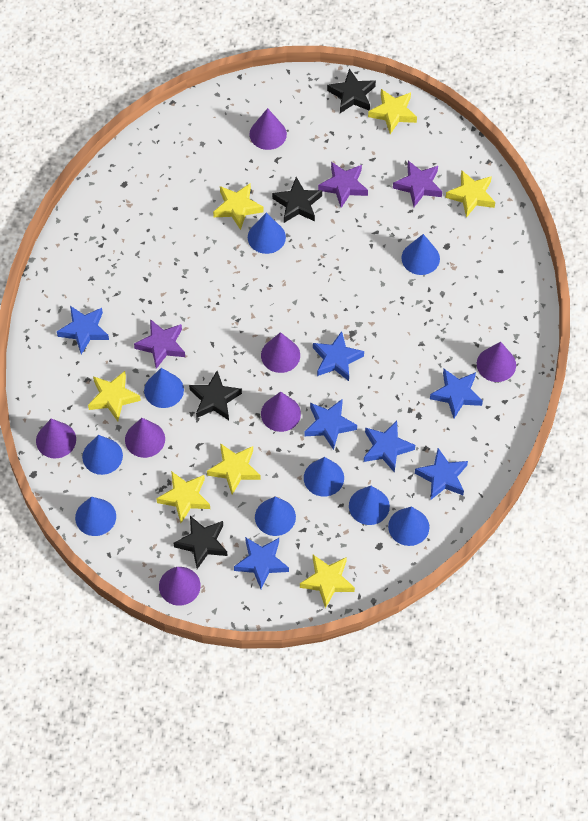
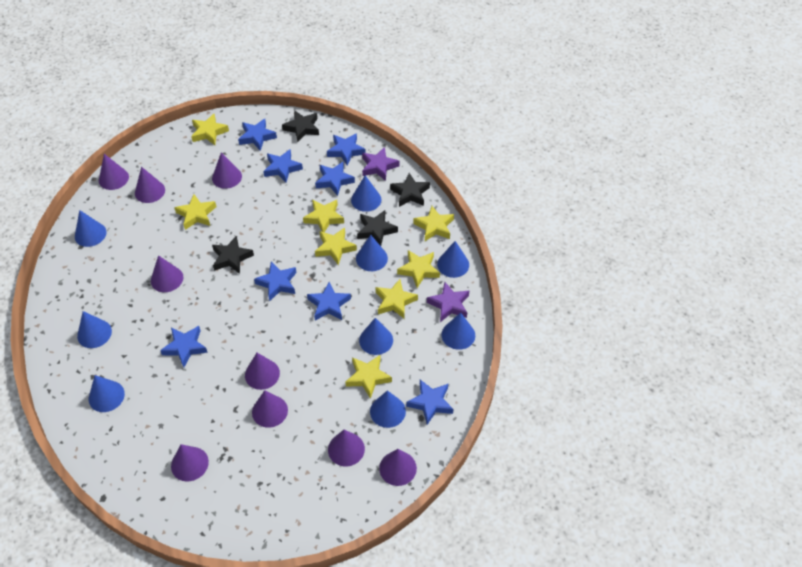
blue star: 7 -> 8
purple cone: 7 -> 9
purple star: 3 -> 2
yellow star: 7 -> 8

